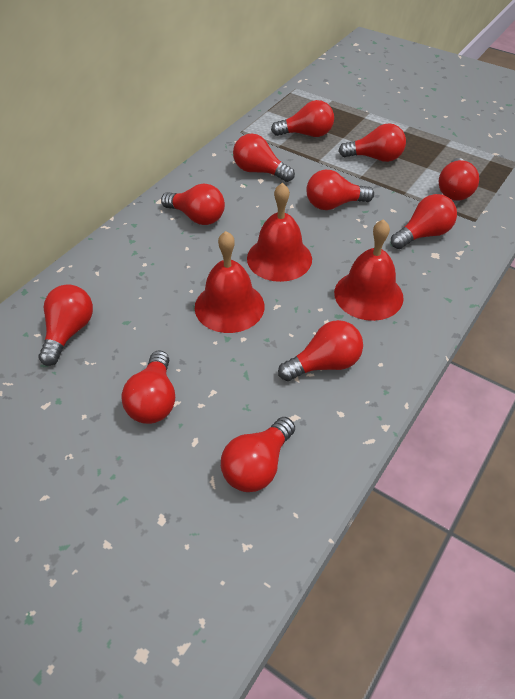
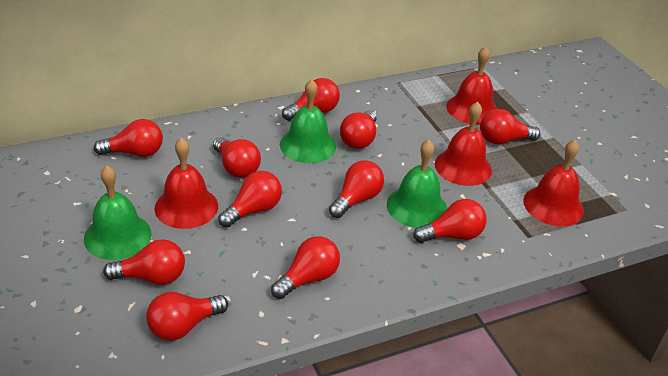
green bell: 0 -> 3
red bell: 3 -> 4

